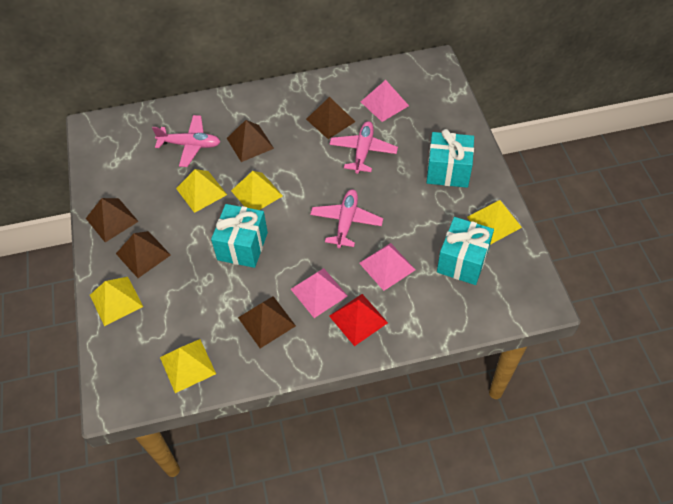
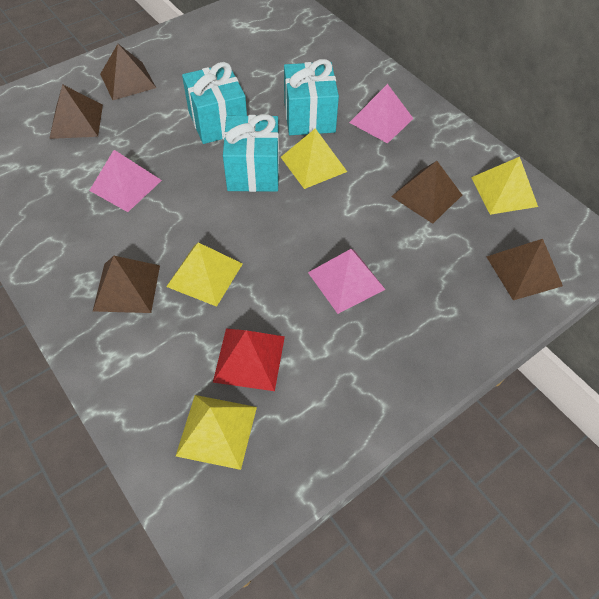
pink plane: 3 -> 0
yellow pyramid: 5 -> 4

